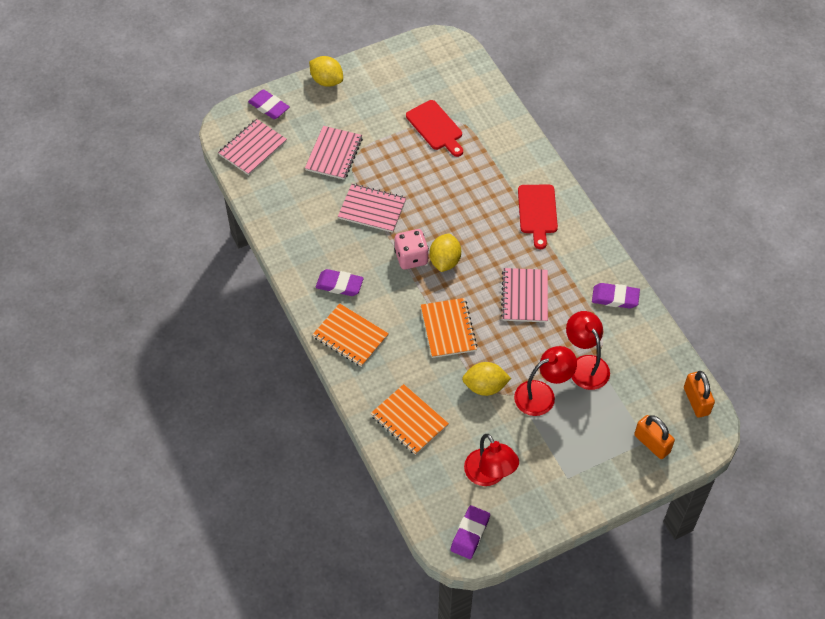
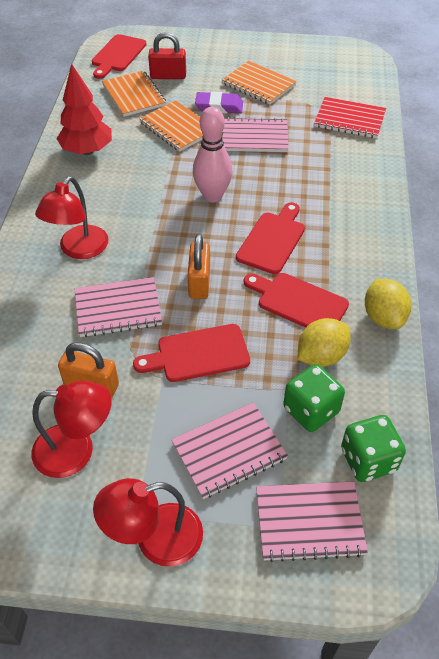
green dice: 0 -> 2
pink bowling pin: 0 -> 1
pink dice: 1 -> 0
purple eraser: 4 -> 1
red cutting board: 2 -> 4
red notebook: 0 -> 1
red padlock: 0 -> 1
red tree: 0 -> 1
yellow lemon: 3 -> 2

